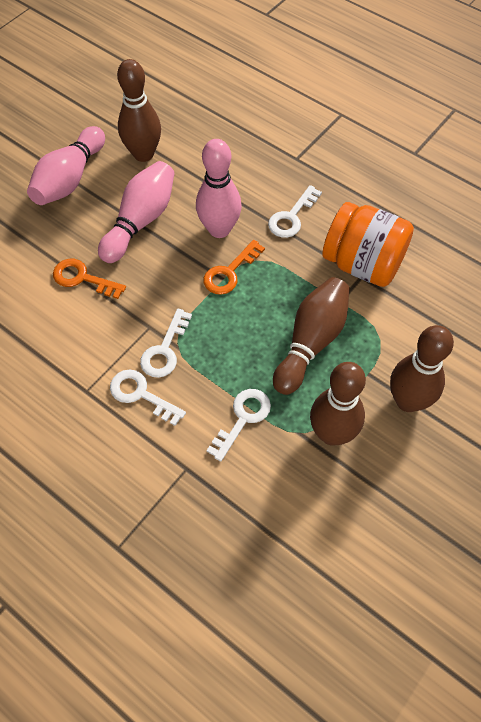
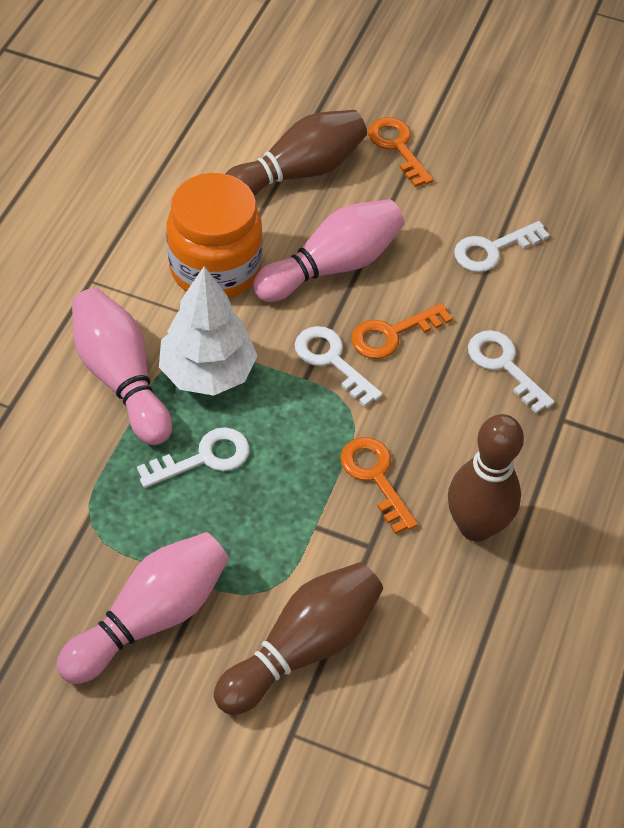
brown bowling pin: 4 -> 3
orange key: 2 -> 3
white tree: 0 -> 1

